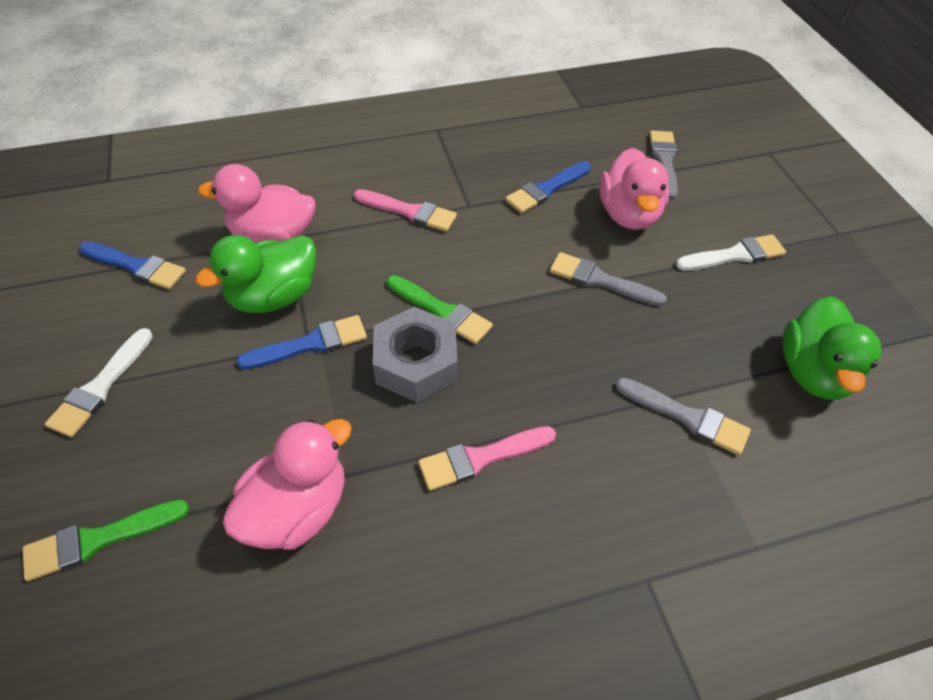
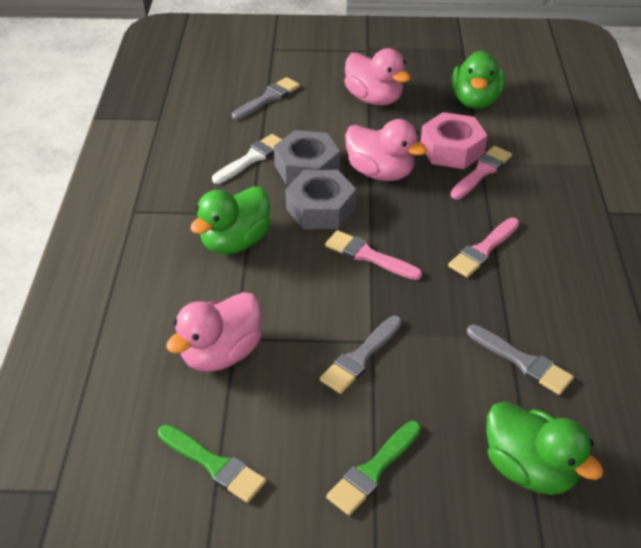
blue brush: 3 -> 0
green duck: 2 -> 3
grey nut: 1 -> 2
pink brush: 2 -> 3
pink nut: 0 -> 1
white brush: 2 -> 1

